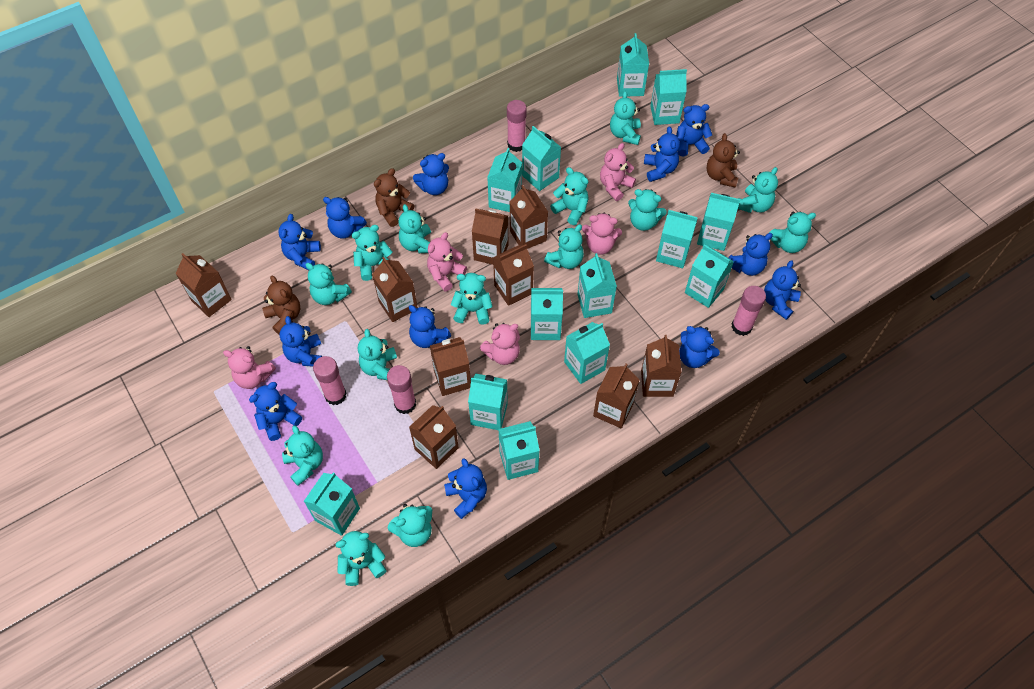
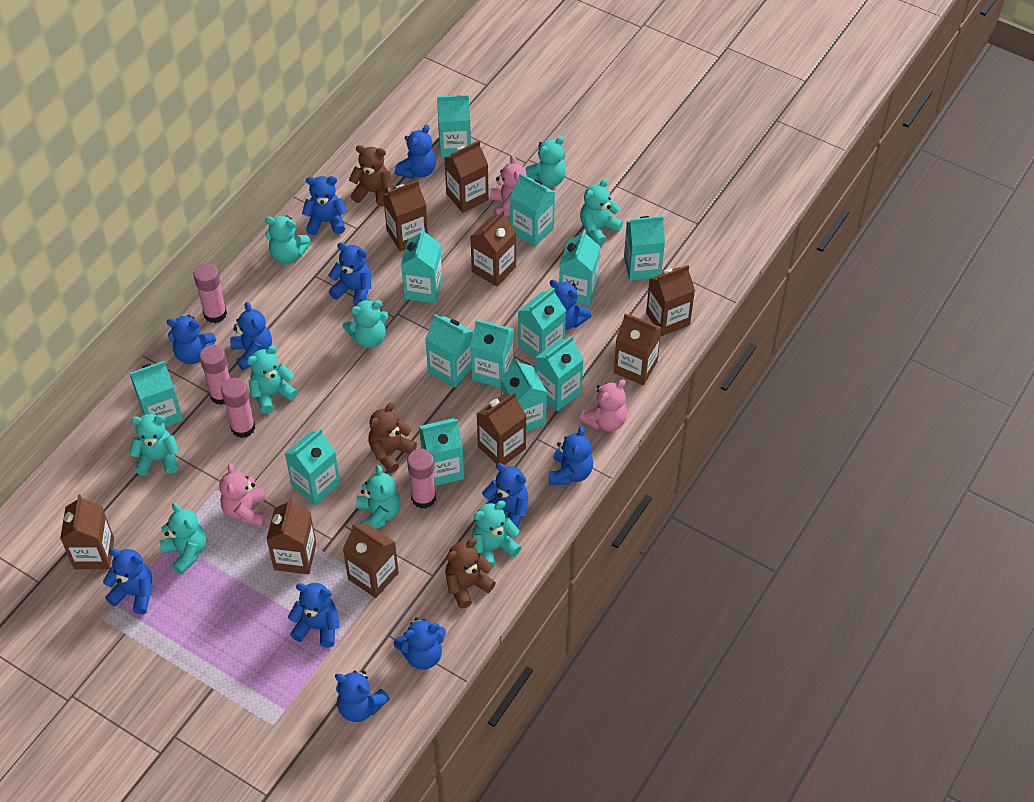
pink teddy bear: 5 -> 3
turquoise teddy bear: 14 -> 9

